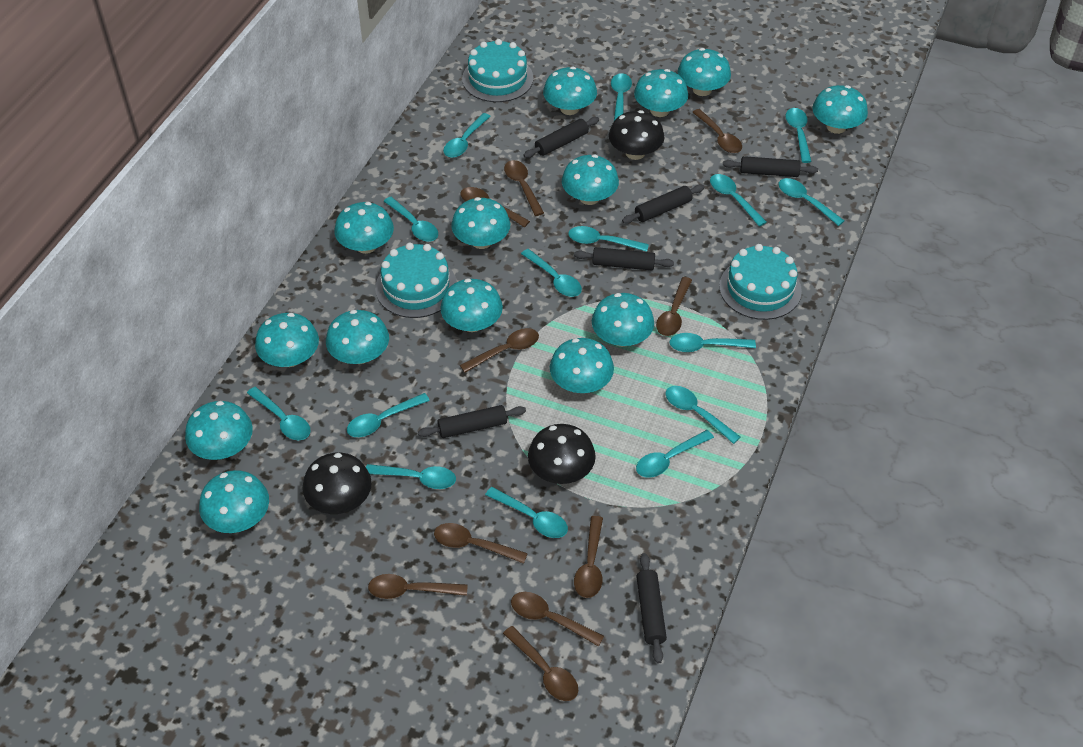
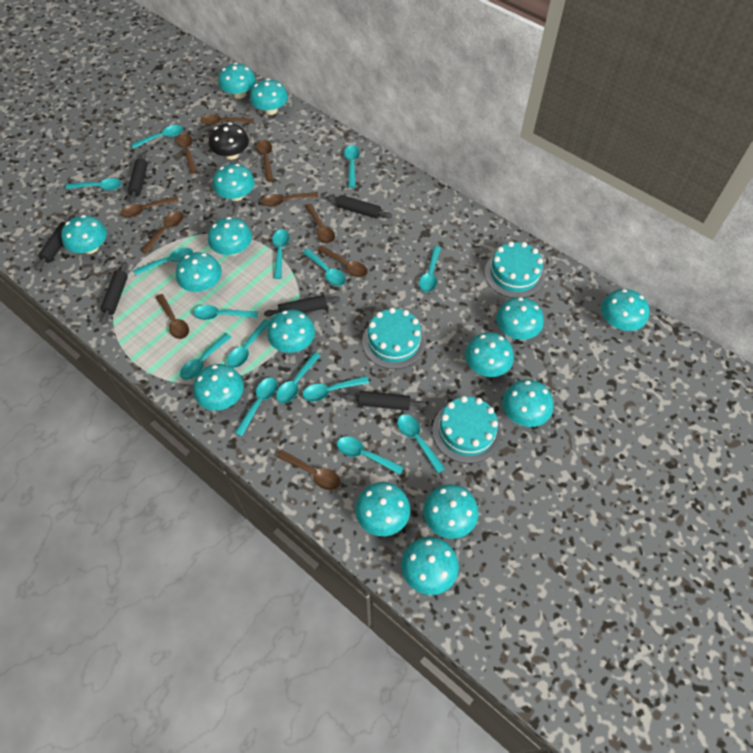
black mushroom: 3 -> 1
turquoise mushroom: 14 -> 15

